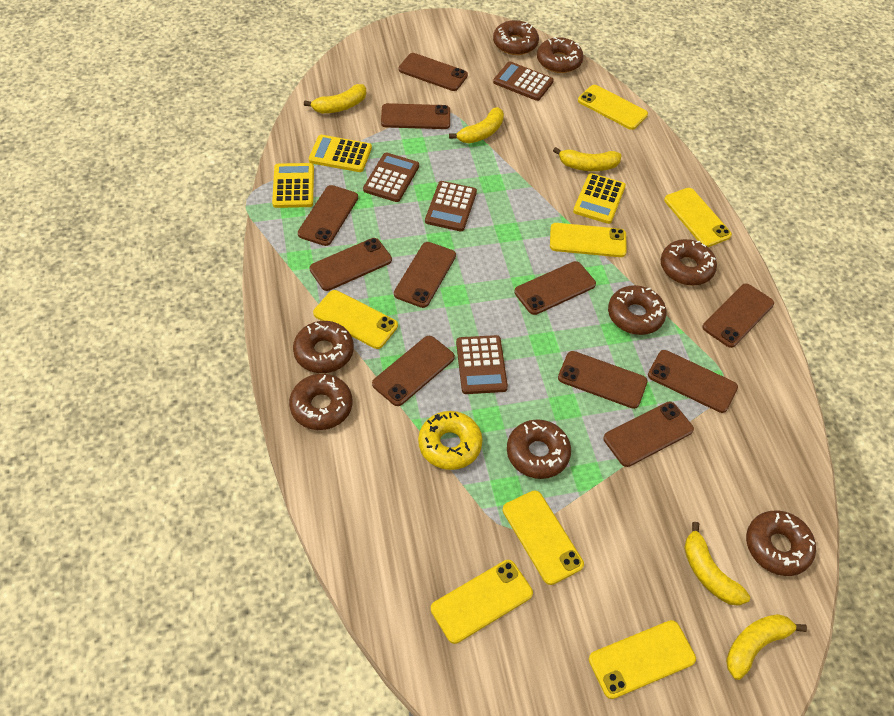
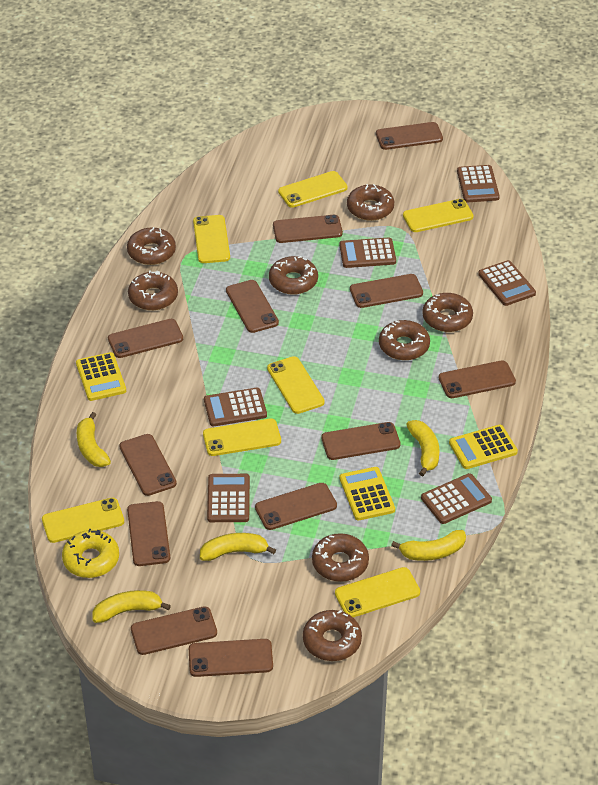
brown calculator: 4 -> 6
brown phone: 11 -> 12

